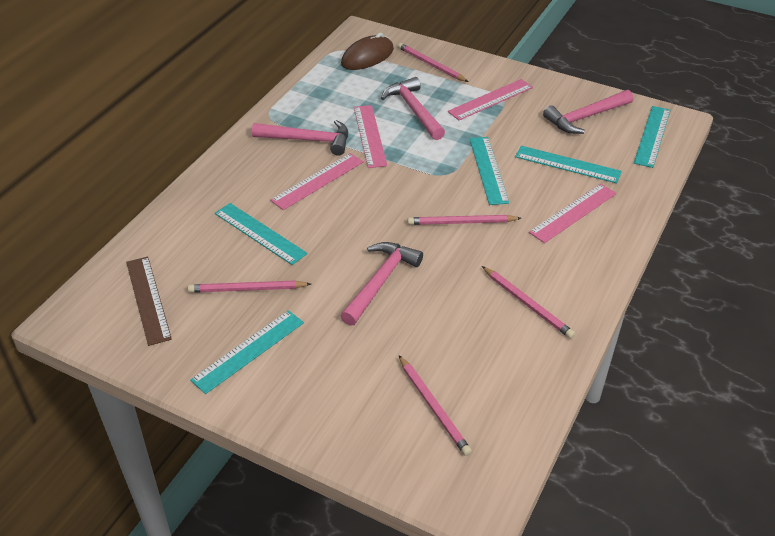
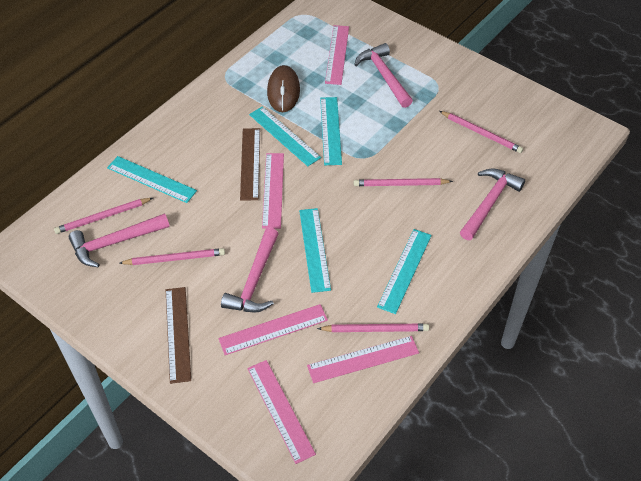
brown ruler: 1 -> 2
pink ruler: 4 -> 5

